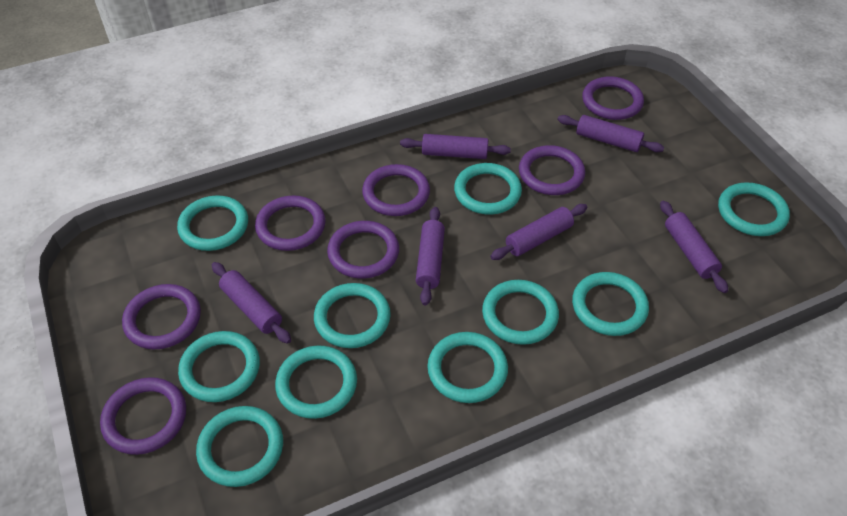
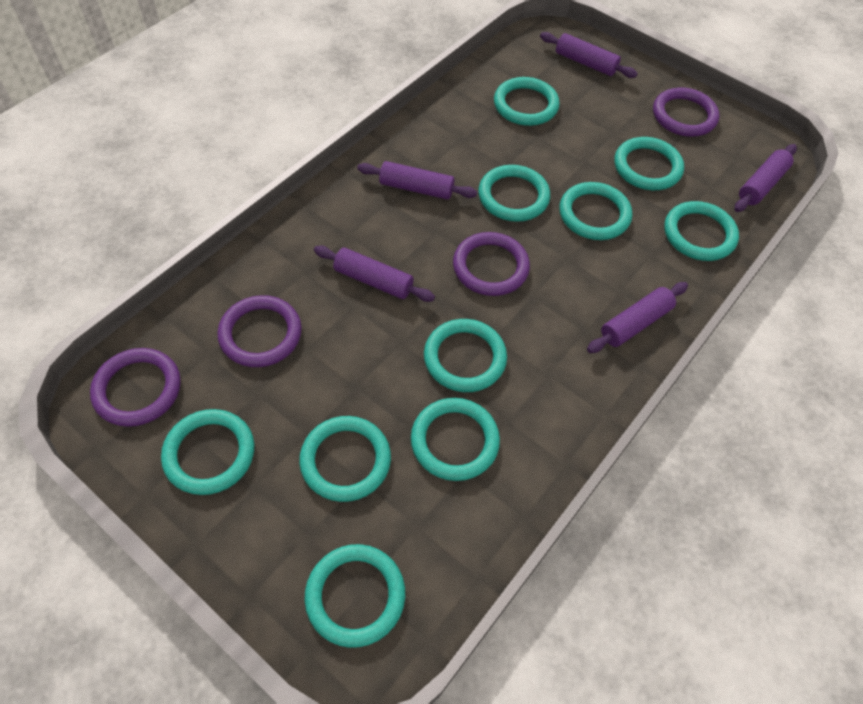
purple ring: 7 -> 4
purple rolling pin: 6 -> 5

